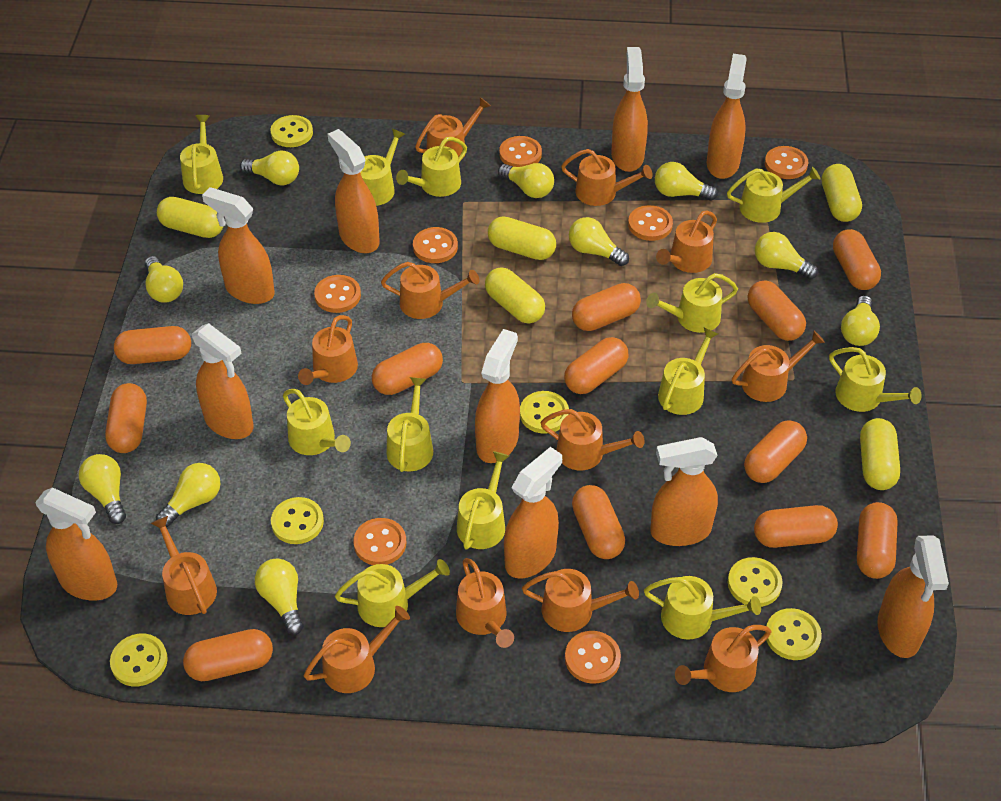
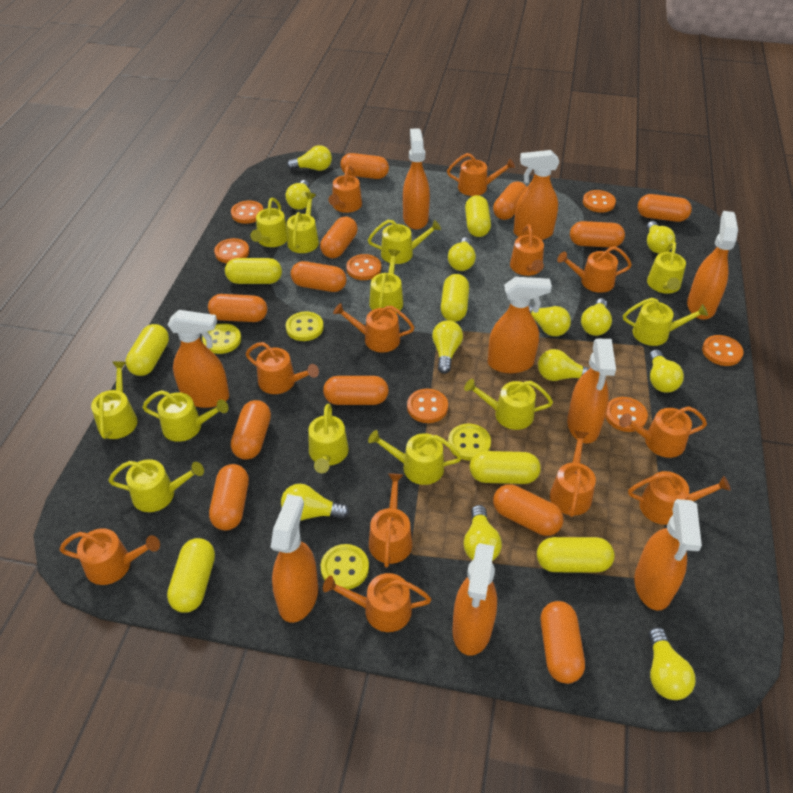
orange spray bottle: 10 -> 9
yellow button: 6 -> 4
yellow capsule: 5 -> 7
yellow light bulb: 10 -> 12

